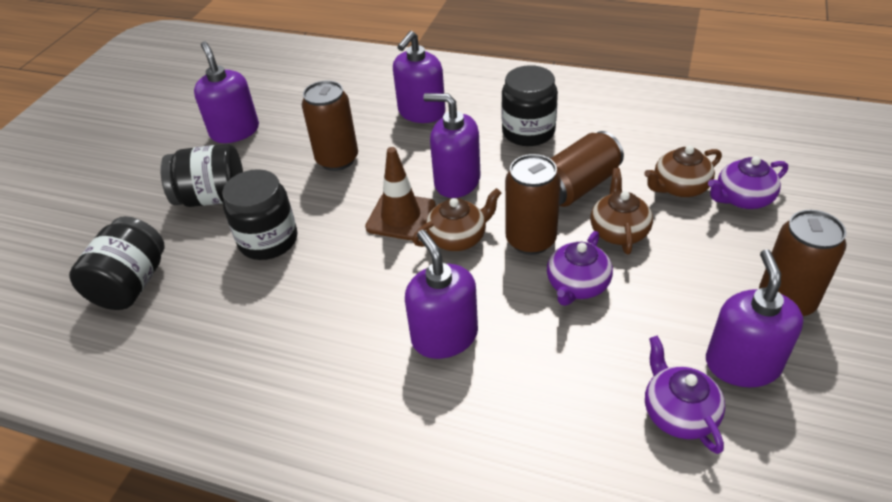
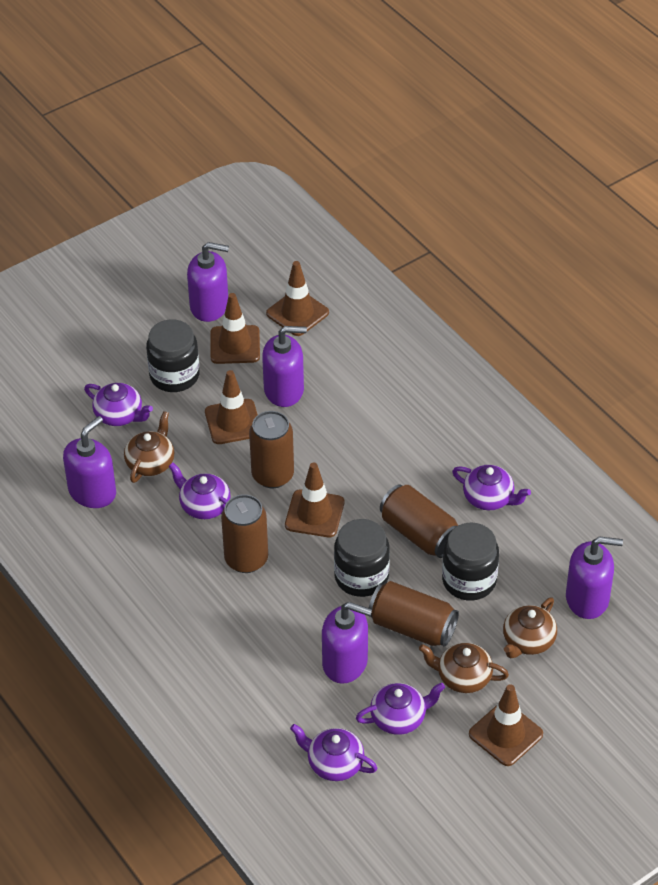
black jar: 4 -> 3
brown traffic cone: 1 -> 5
purple teapot: 3 -> 5

